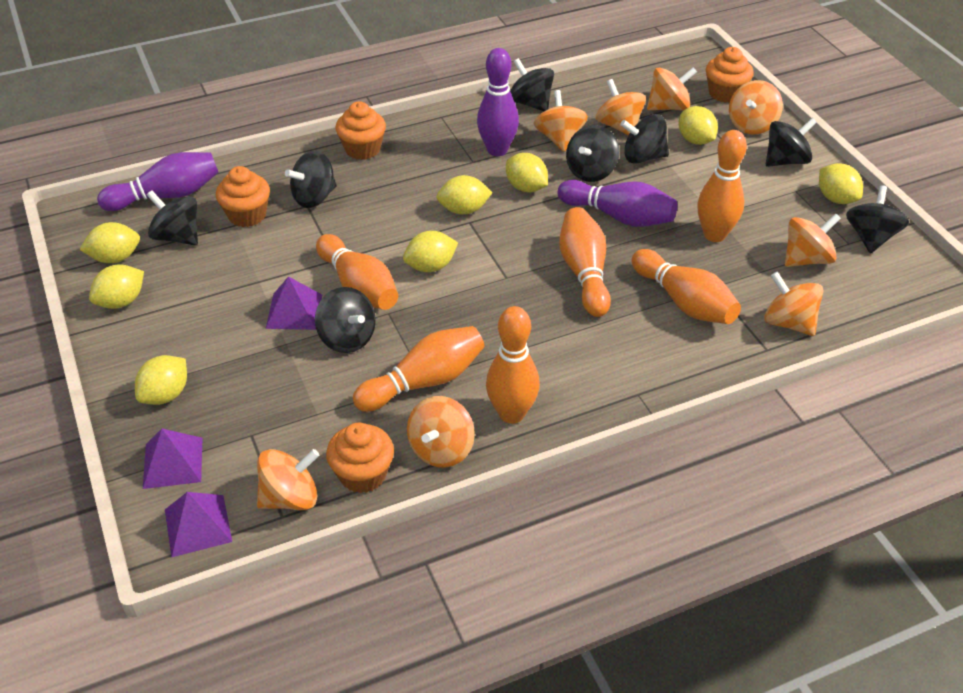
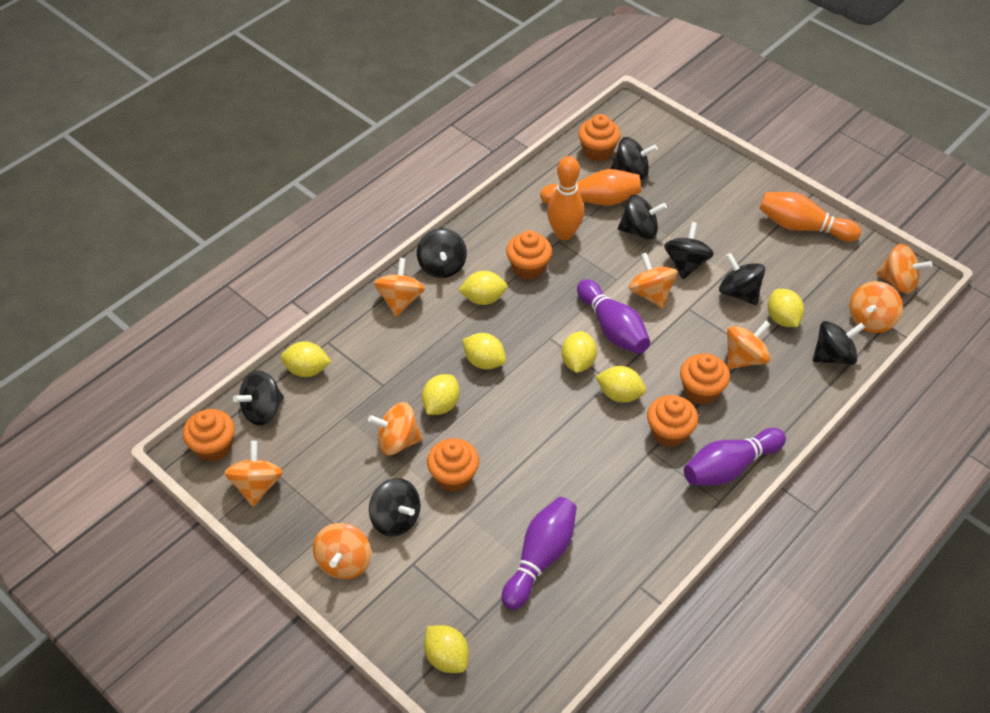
orange bowling pin: 6 -> 3
orange cupcake: 4 -> 6
purple pyramid: 3 -> 0

